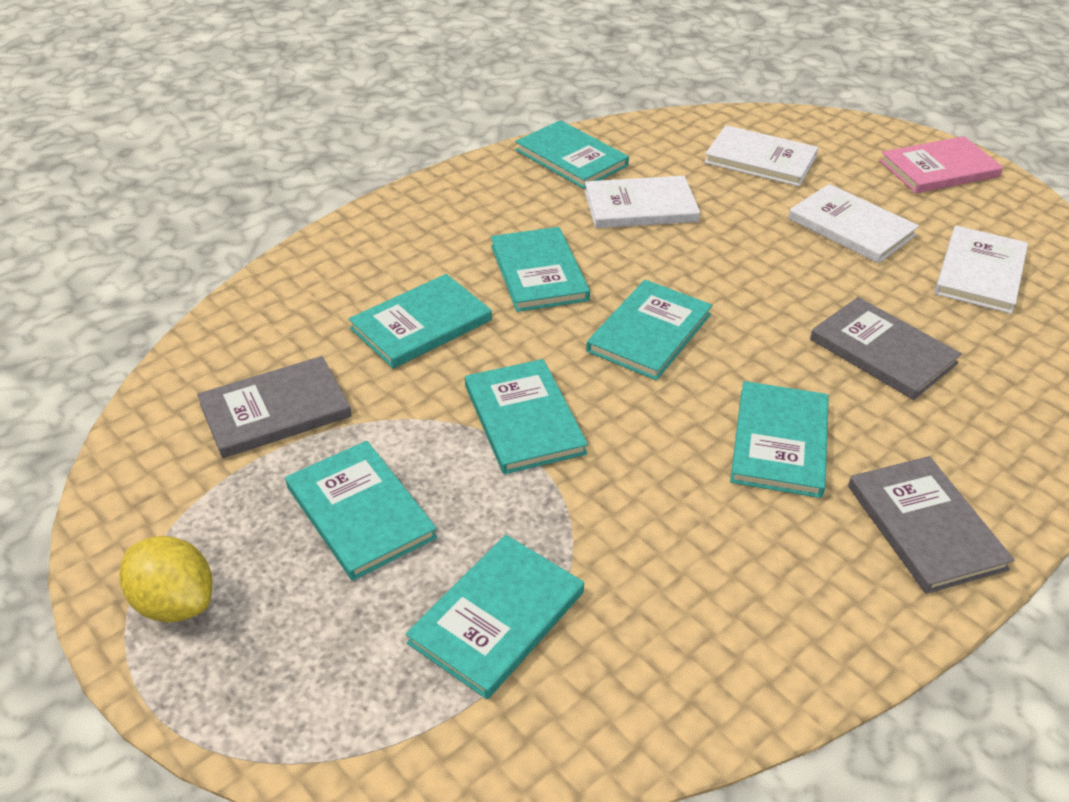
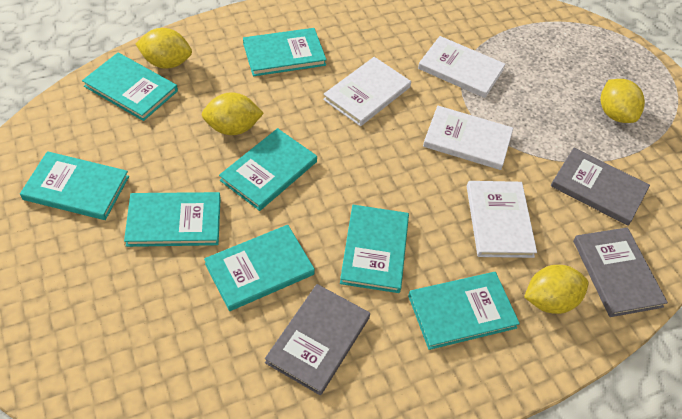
pink book: 1 -> 0
yellow lemon: 1 -> 4

